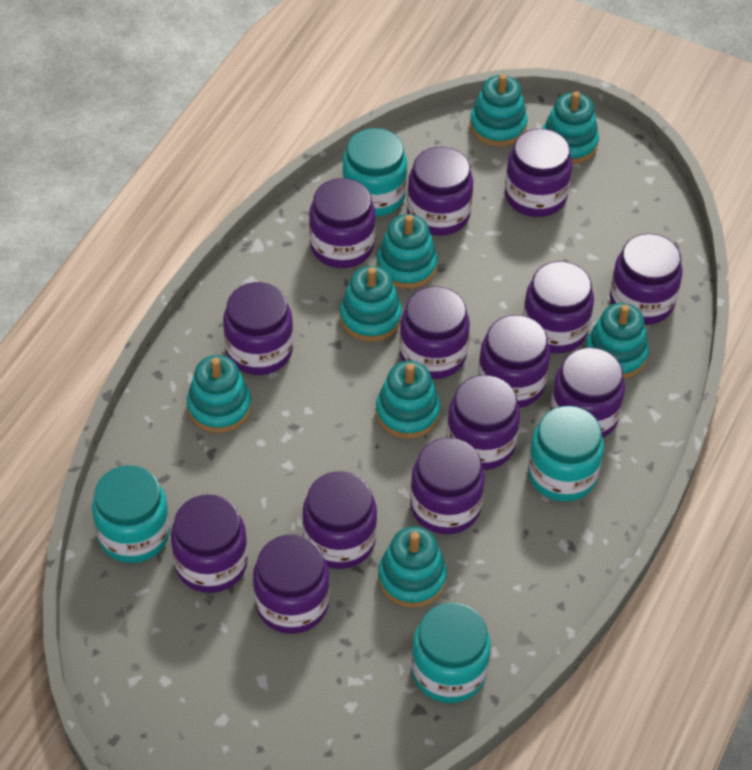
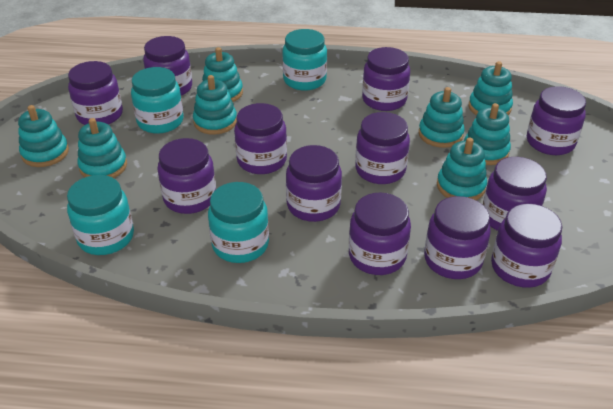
purple jar: 14 -> 12

